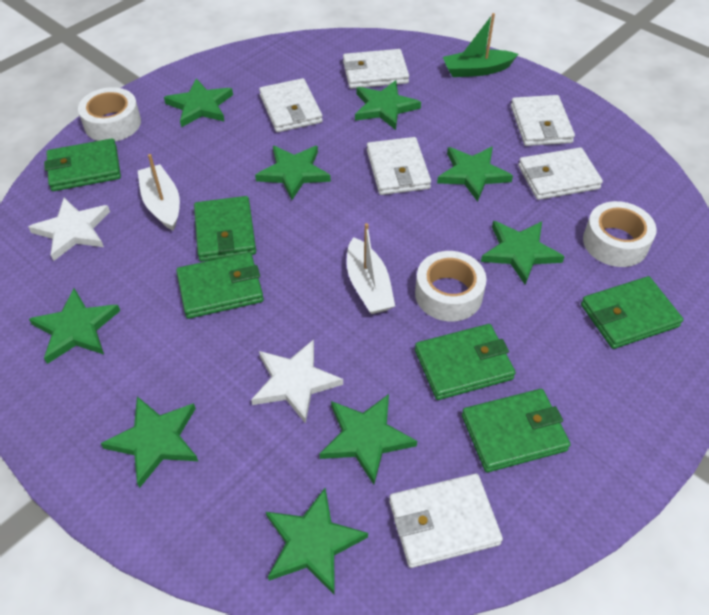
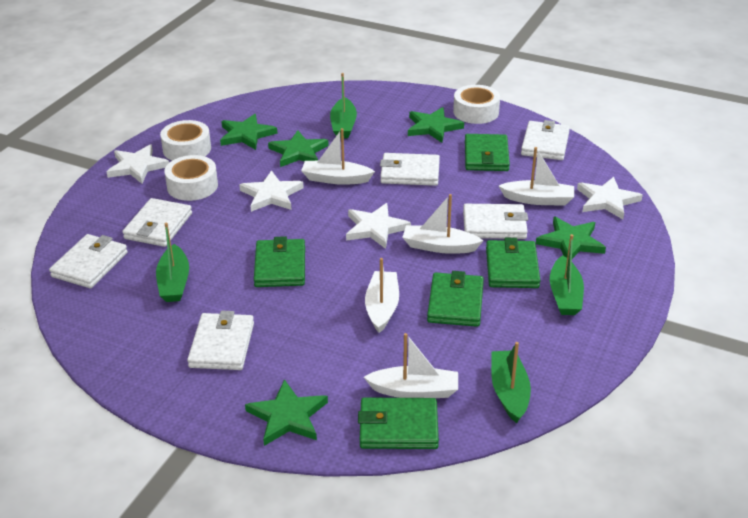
green boat: 1 -> 4
green star: 9 -> 5
green wallet: 6 -> 5
white boat: 2 -> 5
white star: 2 -> 4

